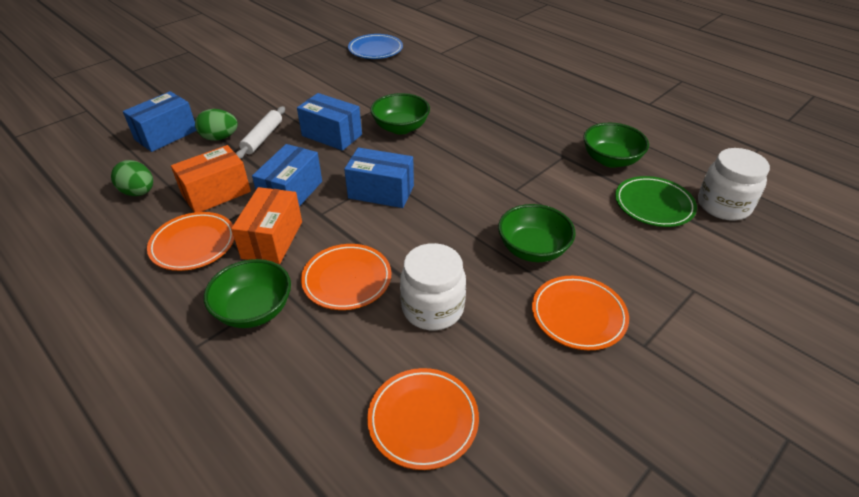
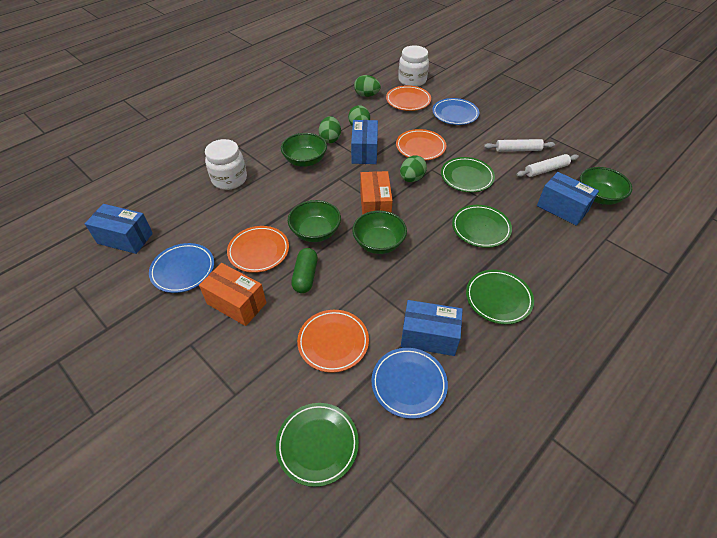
blue plate: 1 -> 3
green capsule: 0 -> 1
green egg: 2 -> 4
green plate: 1 -> 4
white rolling pin: 1 -> 2

